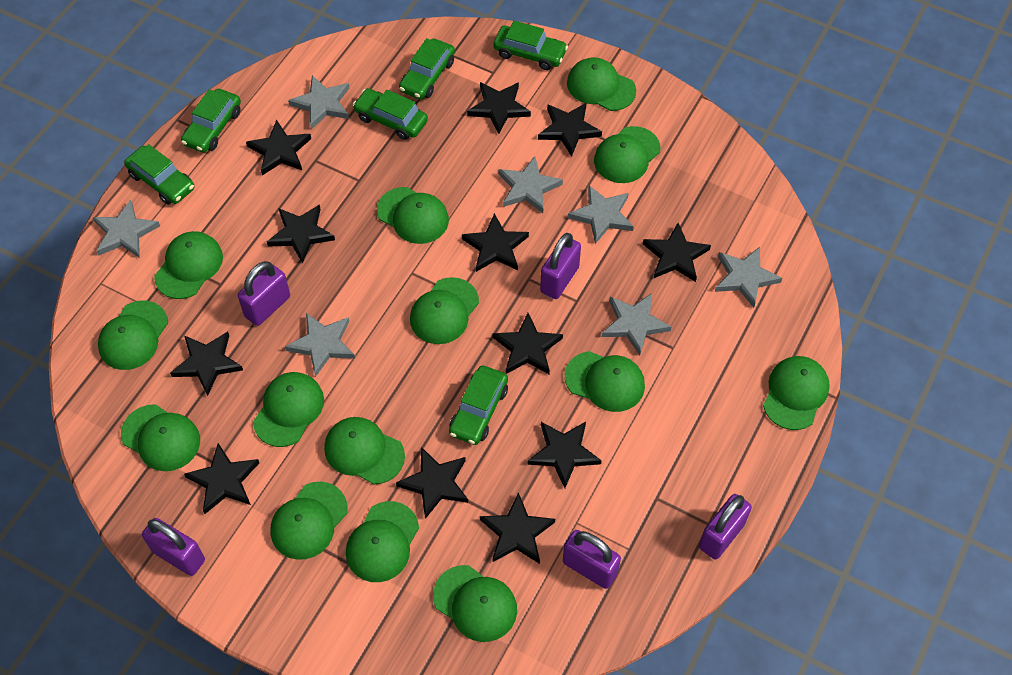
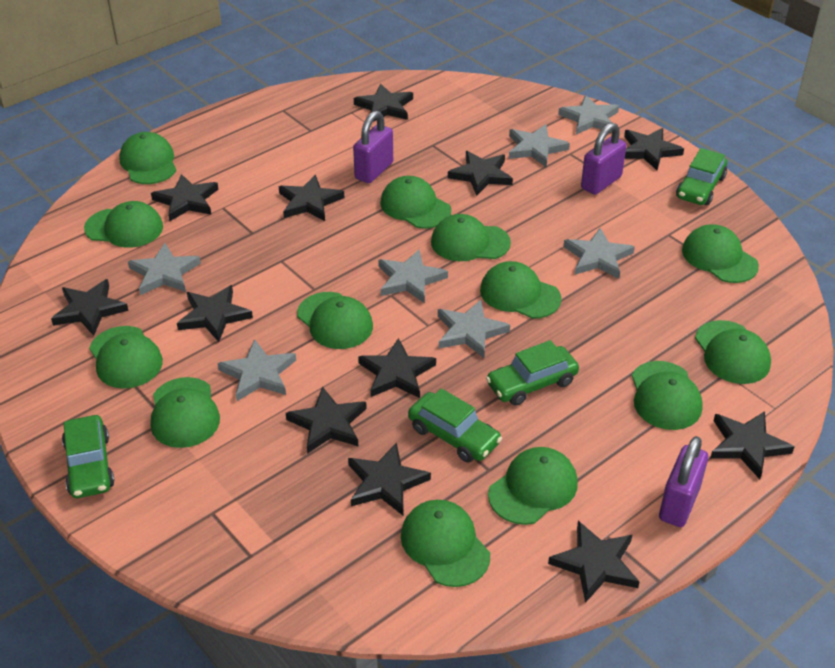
green cap: 14 -> 13
green car: 6 -> 4
purple padlock: 5 -> 3

